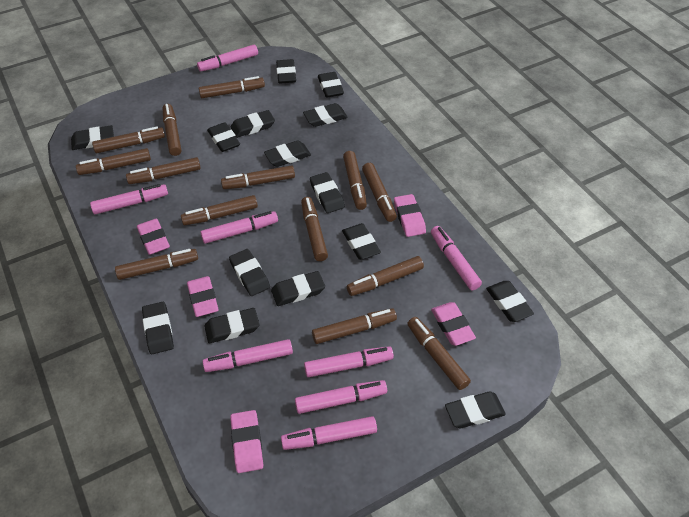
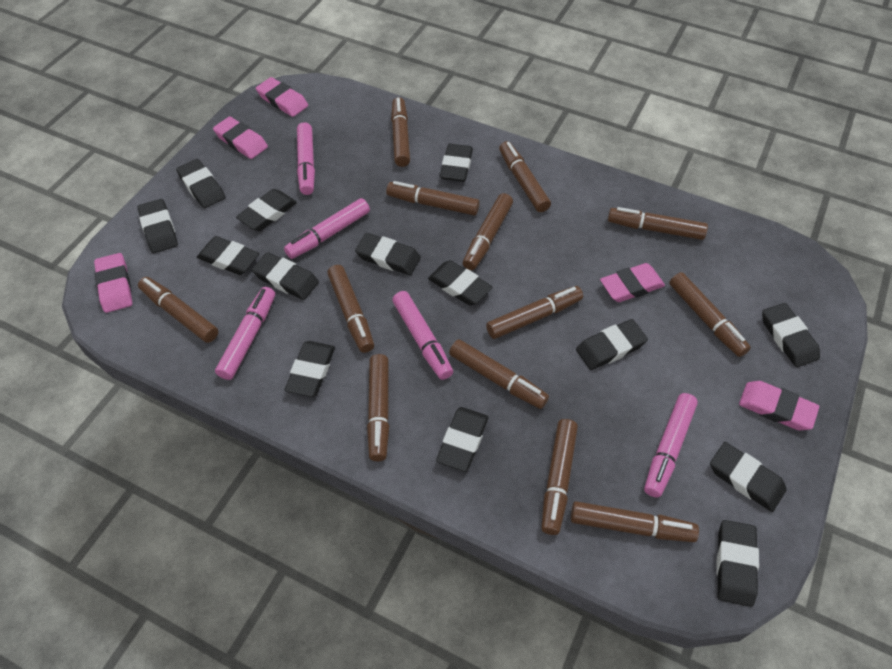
black eraser: 15 -> 14
brown marker: 14 -> 13
pink marker: 8 -> 5

